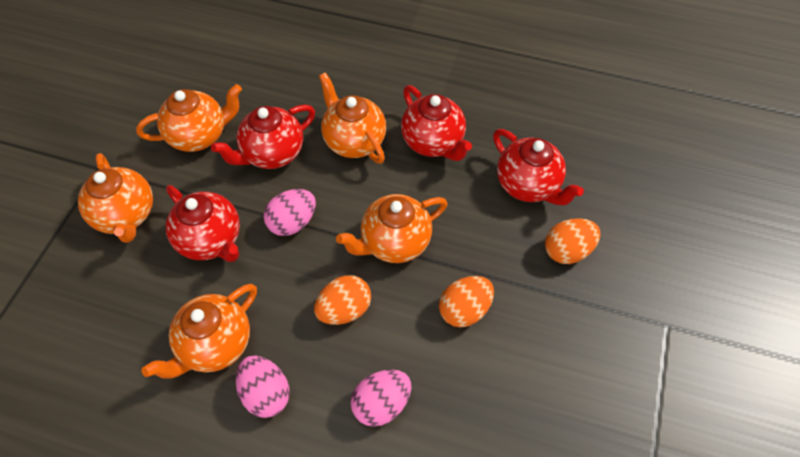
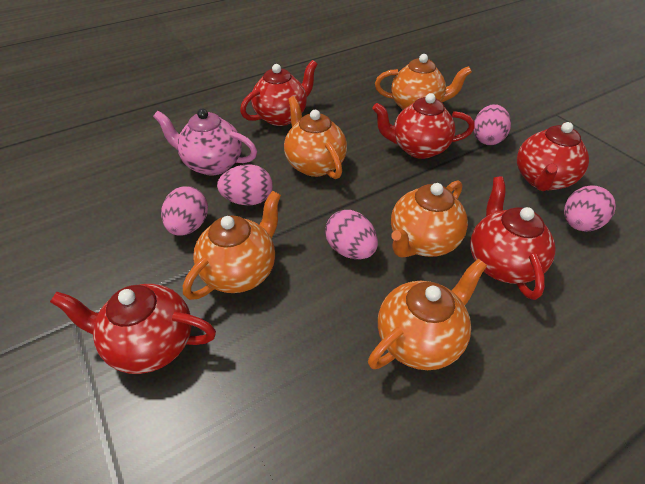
orange egg: 3 -> 0
pink egg: 3 -> 5
pink teapot: 0 -> 1
red teapot: 4 -> 5

